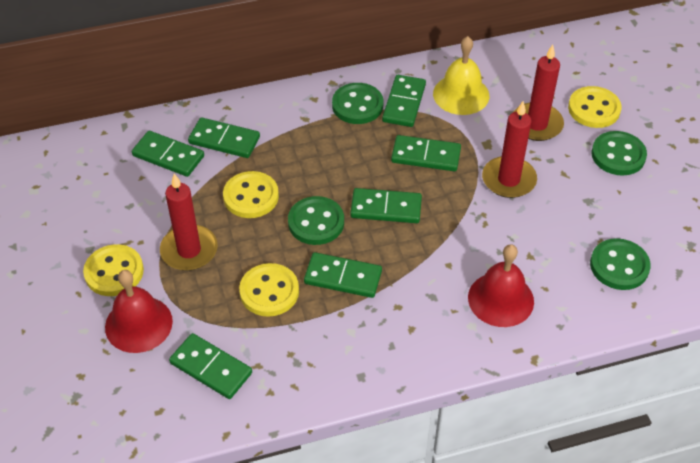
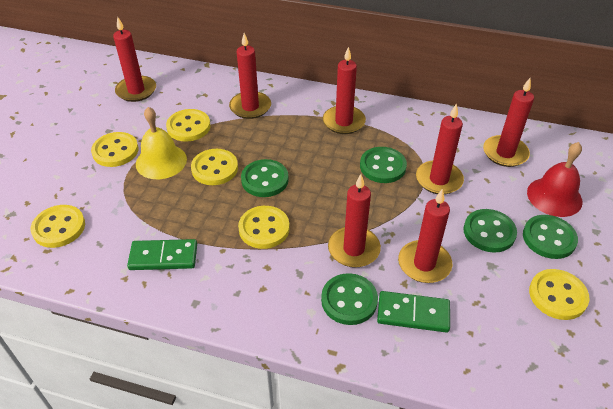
green button: 4 -> 5
green domino: 7 -> 2
red bell: 2 -> 1
red candle: 3 -> 7
yellow button: 4 -> 6

